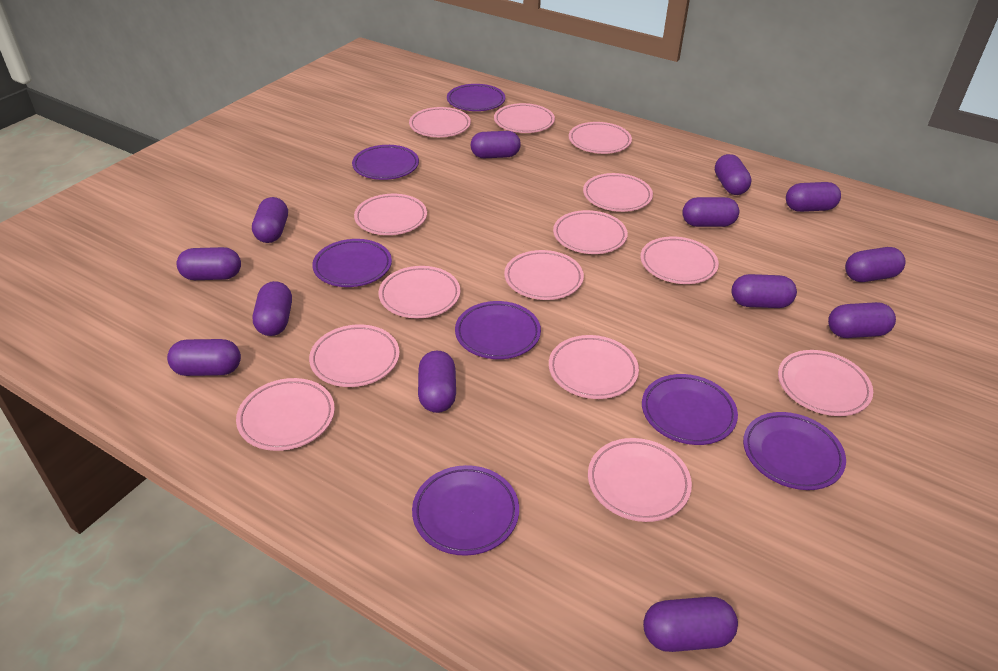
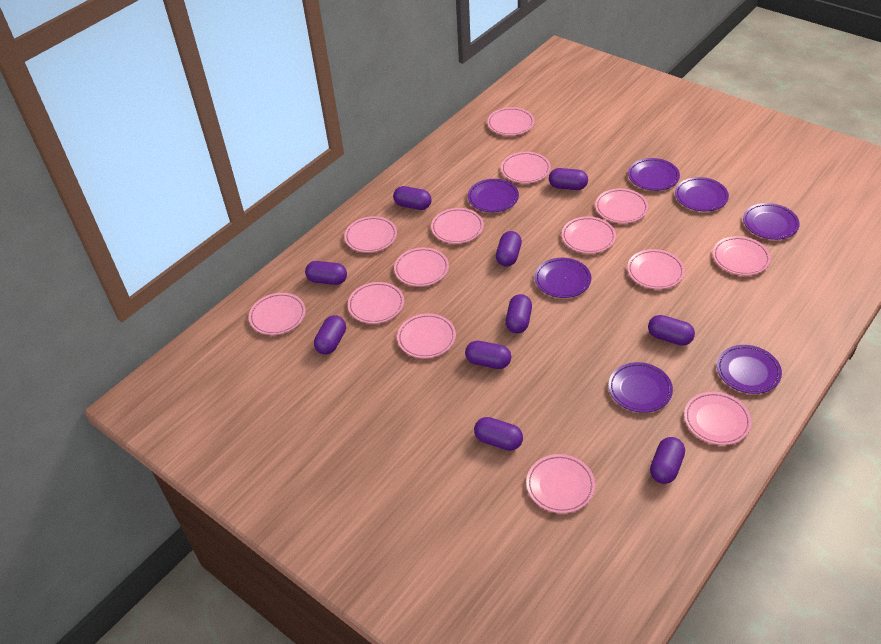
purple capsule: 13 -> 10

